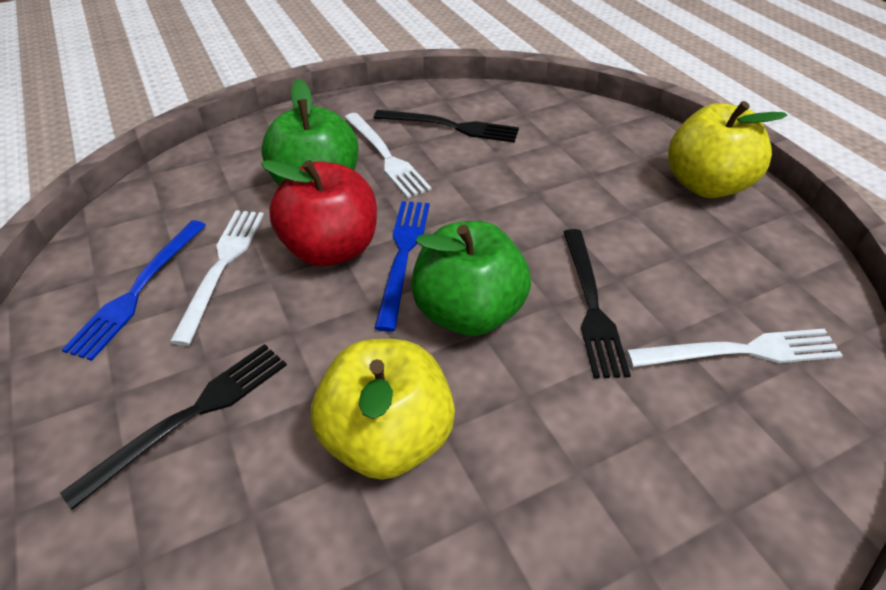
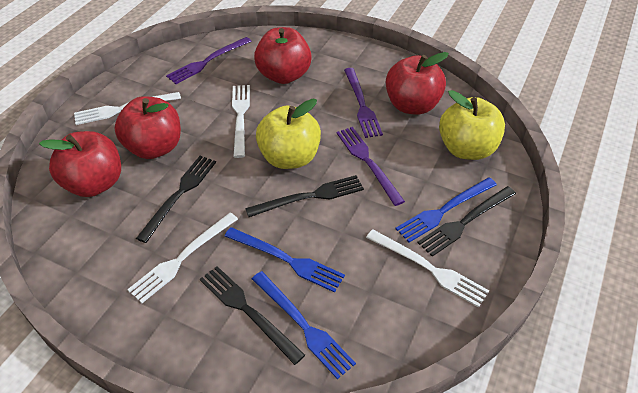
black fork: 3 -> 4
blue fork: 2 -> 3
green apple: 2 -> 0
purple fork: 0 -> 3
red apple: 1 -> 4
white fork: 3 -> 4

